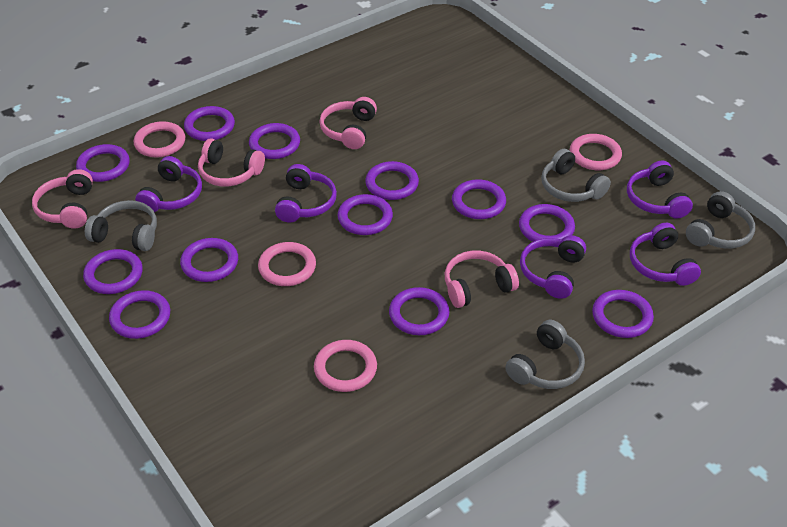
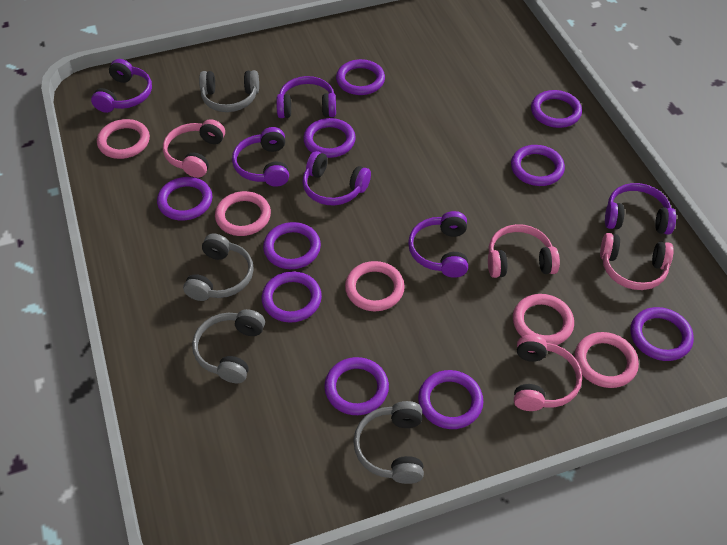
pink ring: 4 -> 5
purple headphones: 5 -> 6
purple ring: 12 -> 10

